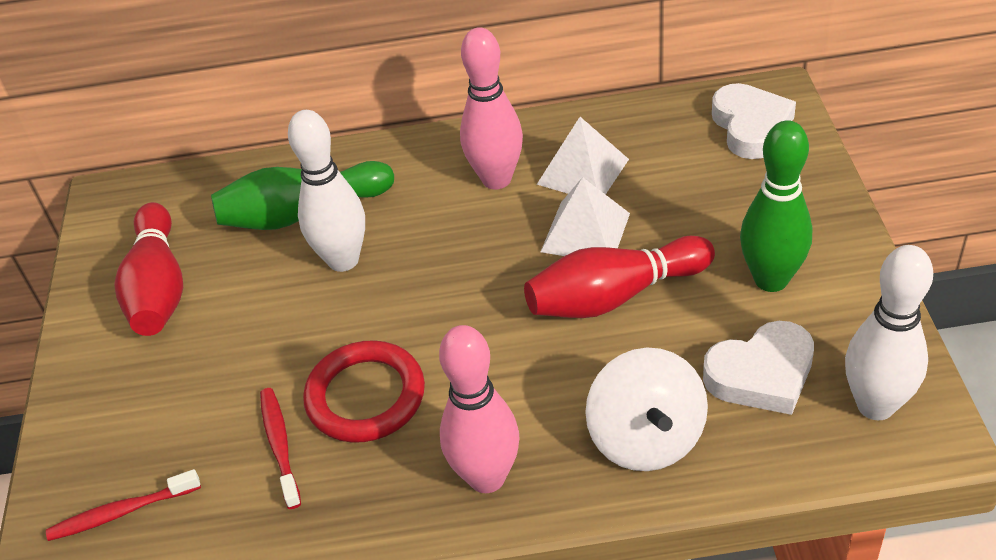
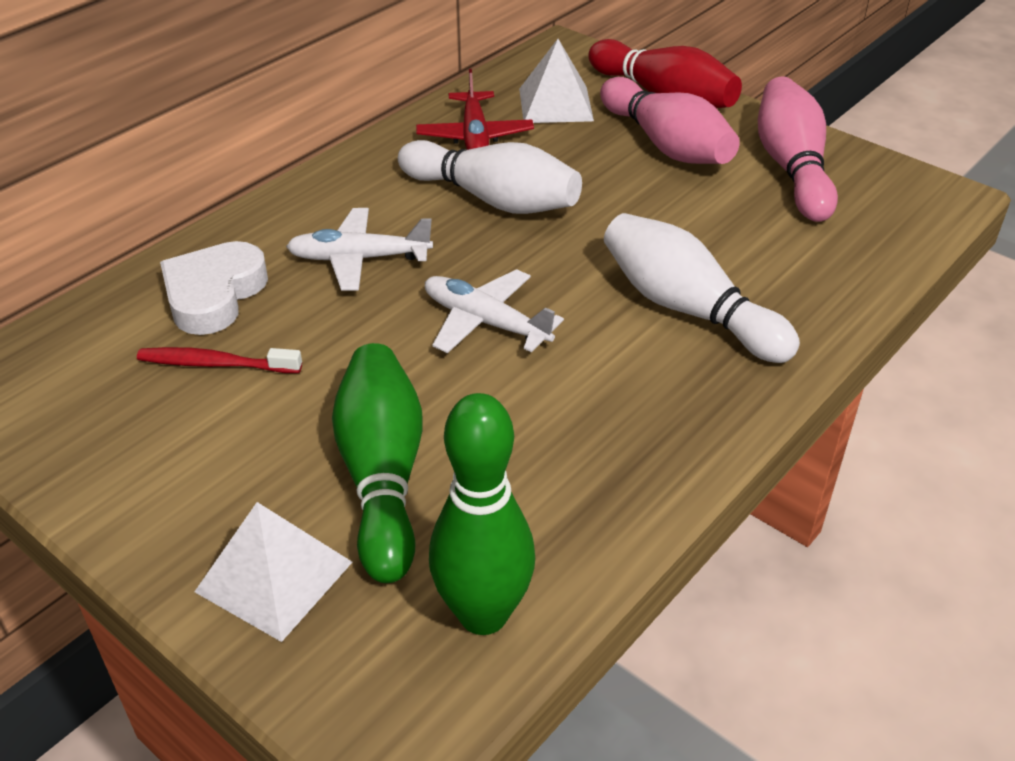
red bowling pin: 2 -> 1
red plane: 0 -> 1
red ring: 1 -> 0
red toothbrush: 2 -> 1
white heart: 2 -> 1
white plane: 0 -> 2
white spinning top: 1 -> 0

